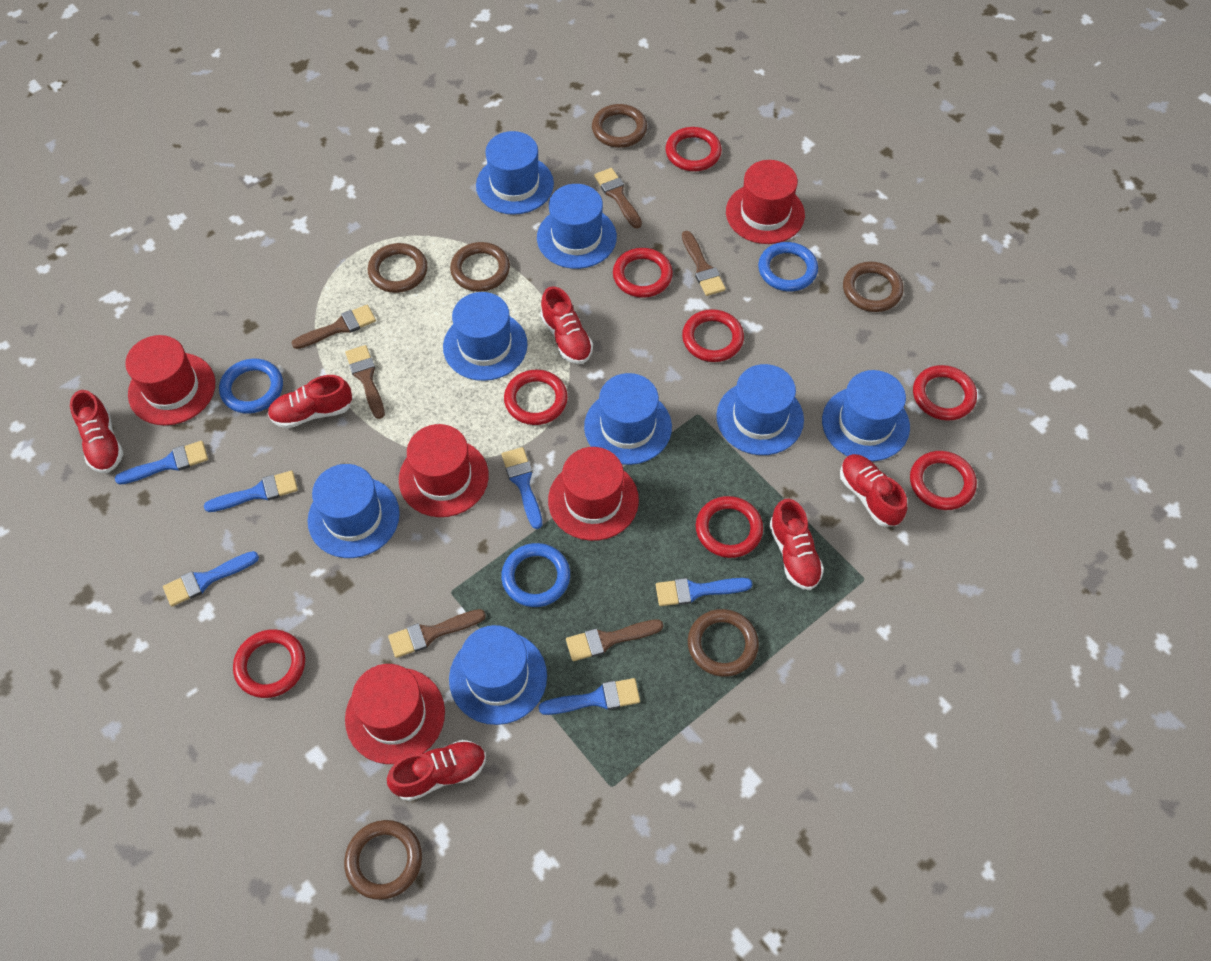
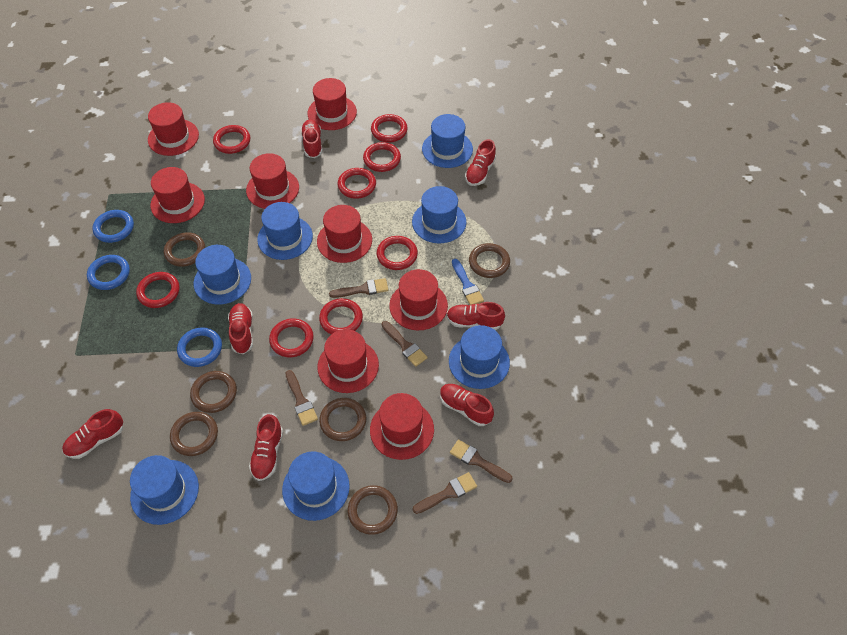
blue brush: 6 -> 1
blue hat: 8 -> 7
brown brush: 6 -> 5
red hat: 5 -> 8
red shoe: 6 -> 7

